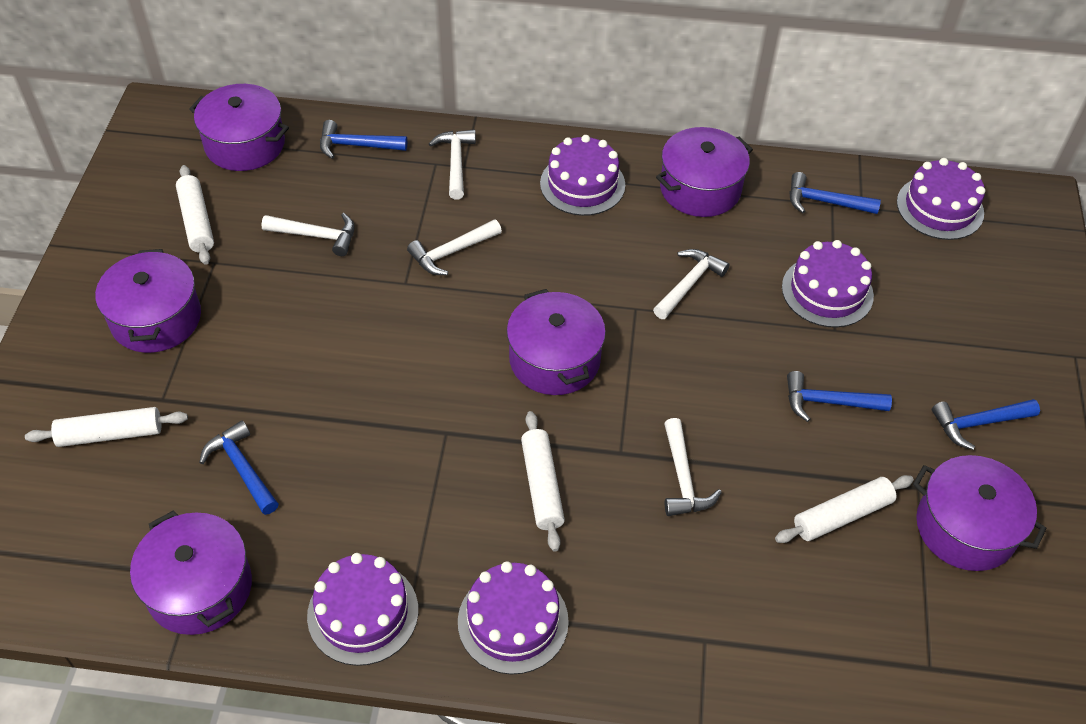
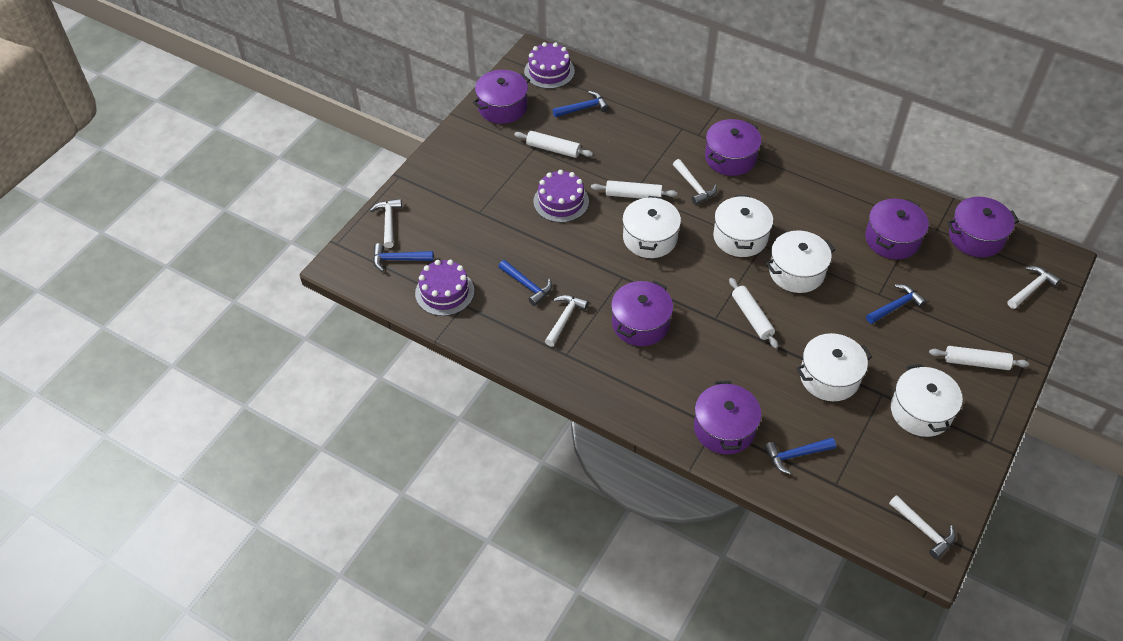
purple cake: 5 -> 3
white pot: 0 -> 5

